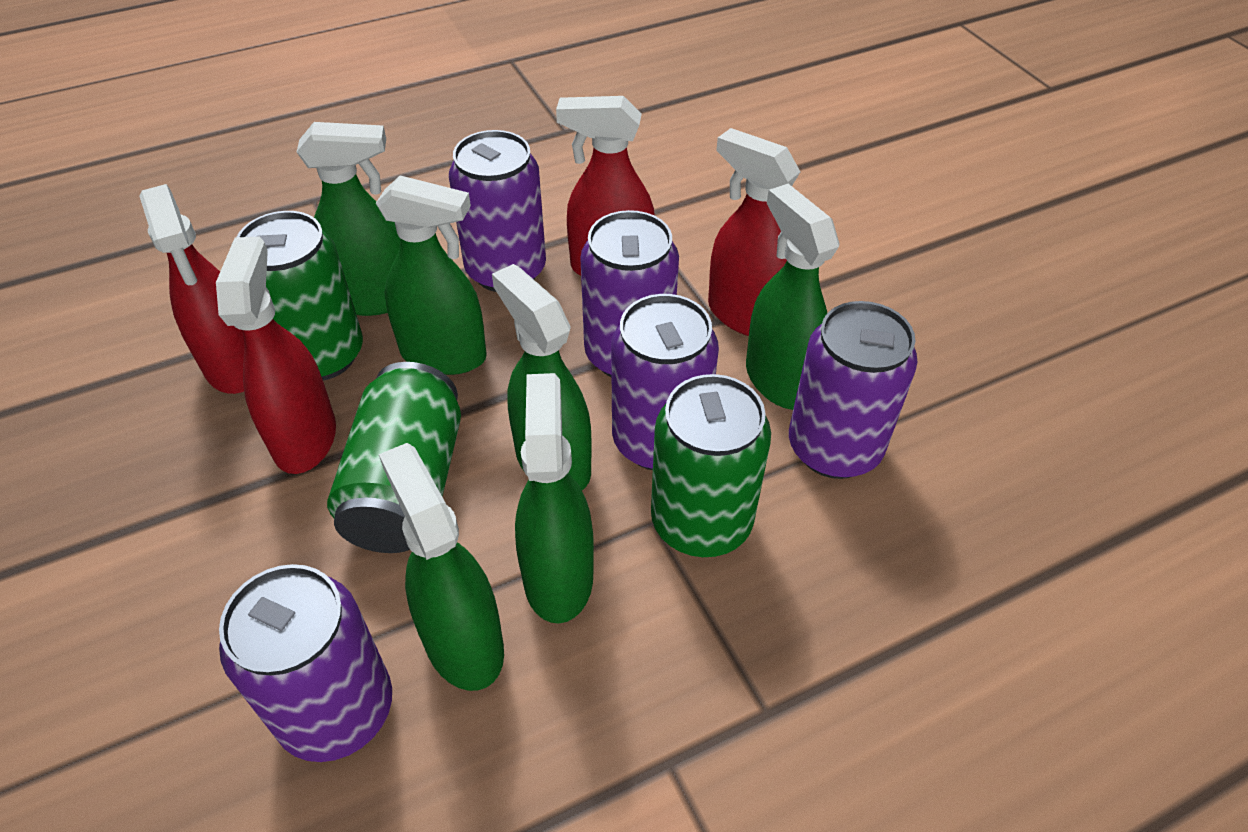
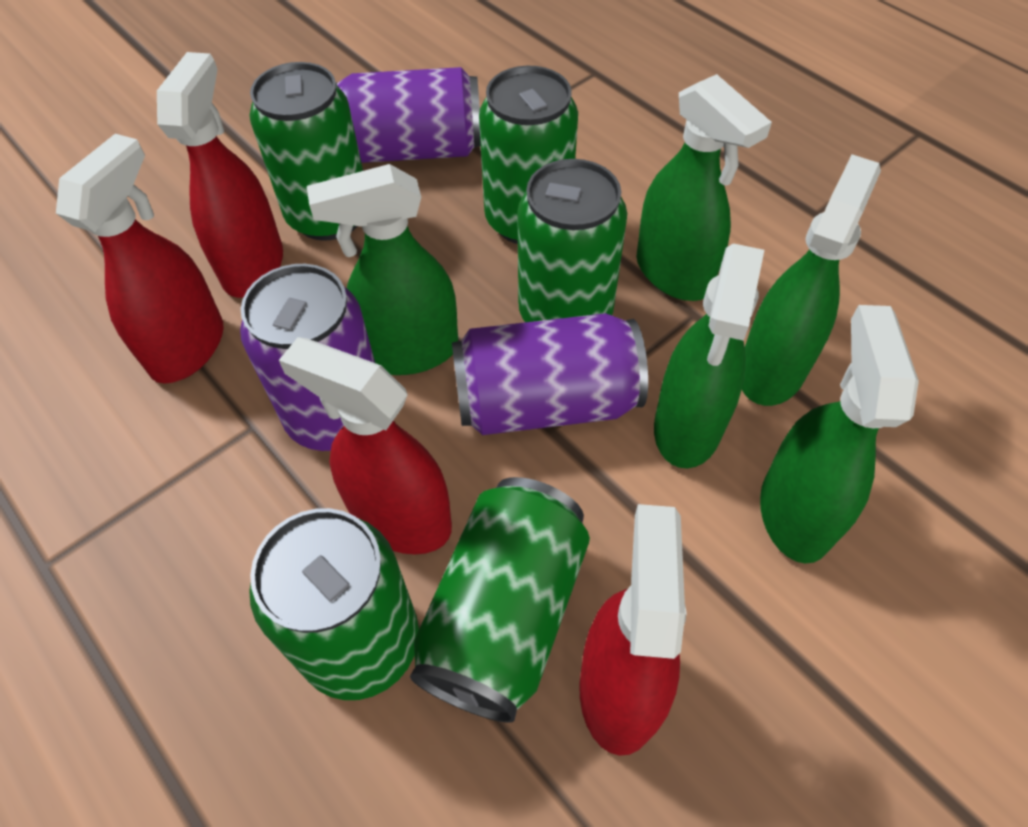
green can: 3 -> 5
green spray bottle: 6 -> 5
purple can: 5 -> 3

